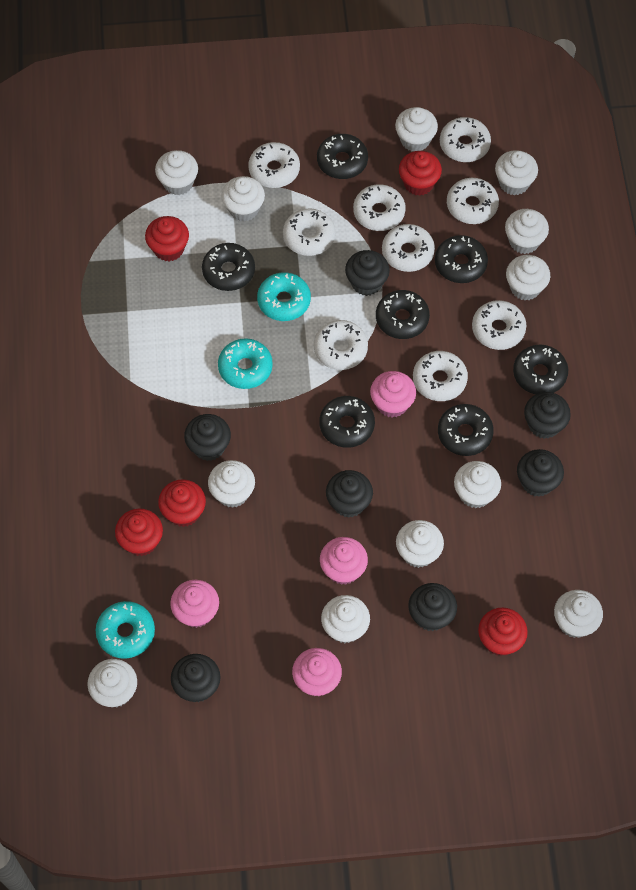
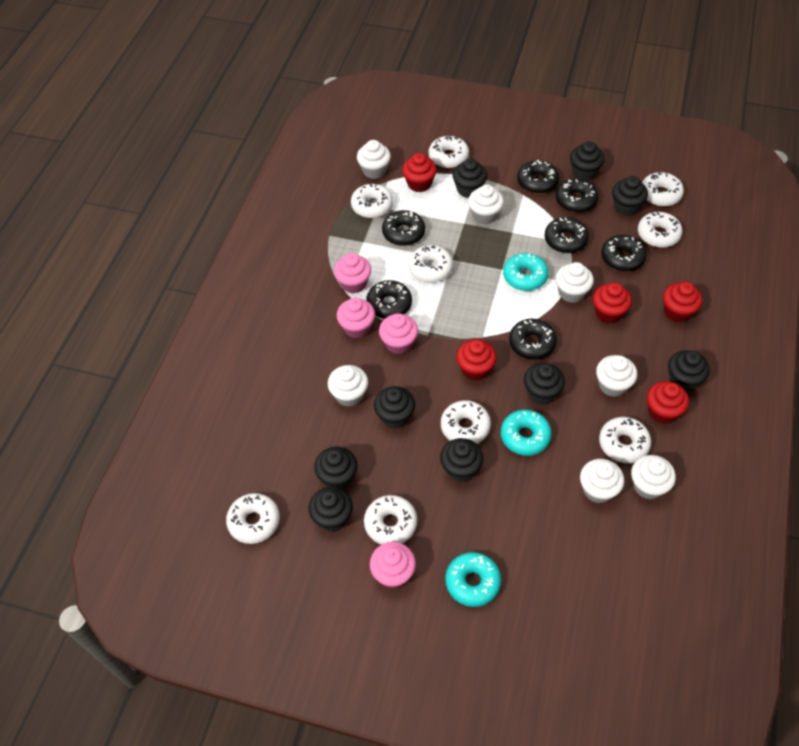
black cupcake: 7 -> 9
white cupcake: 12 -> 7

